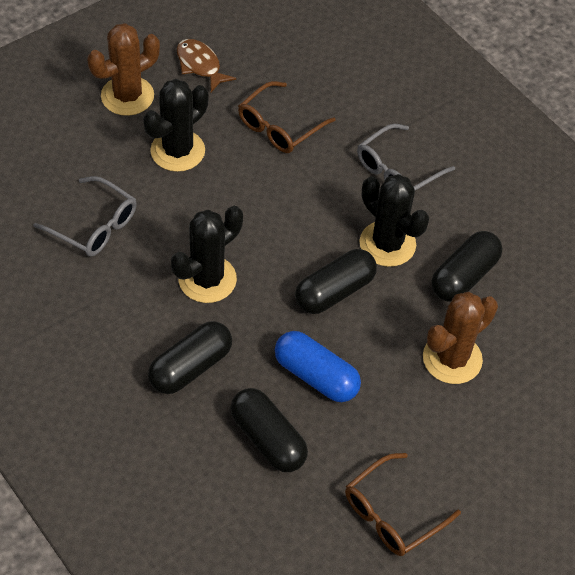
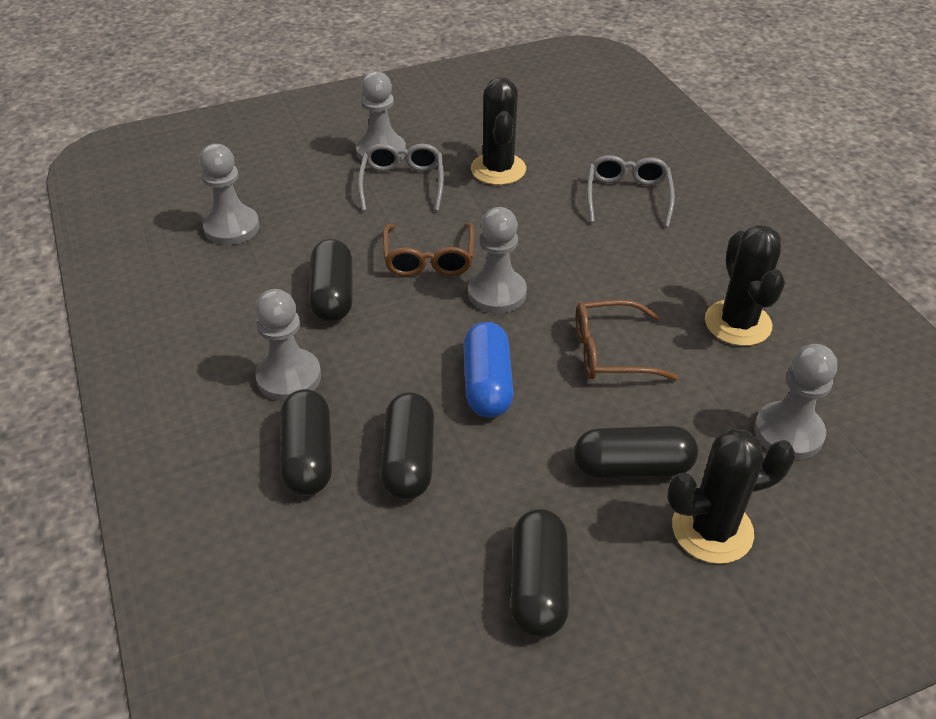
black capsule: 4 -> 5
brown cactus: 2 -> 0
brown fish: 1 -> 0
grey pawn: 0 -> 5

